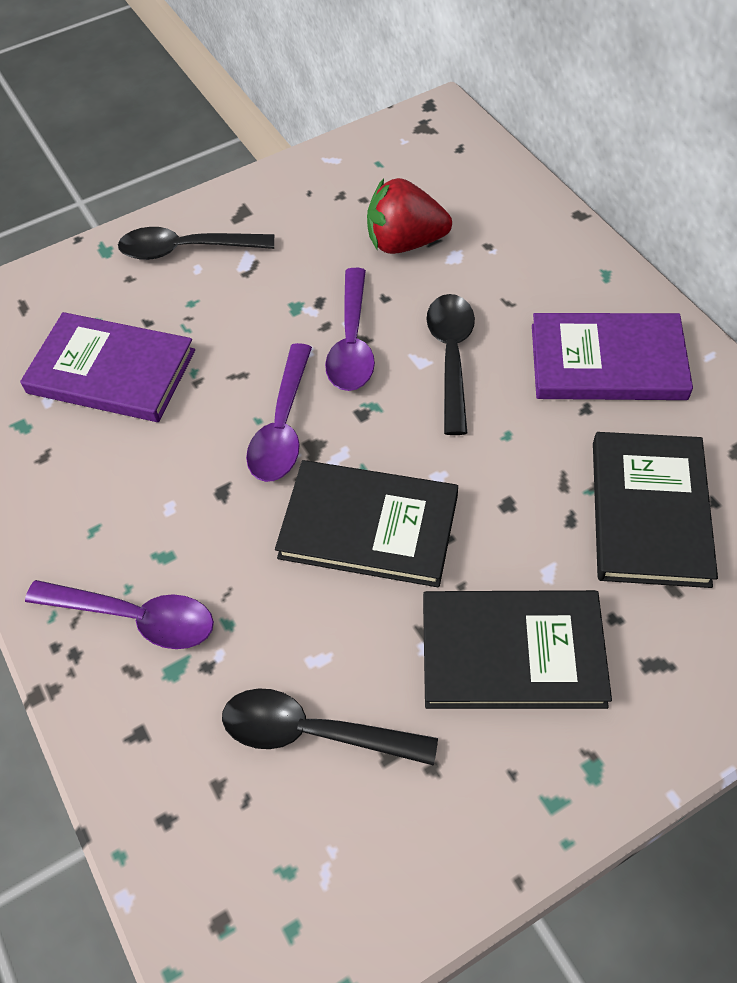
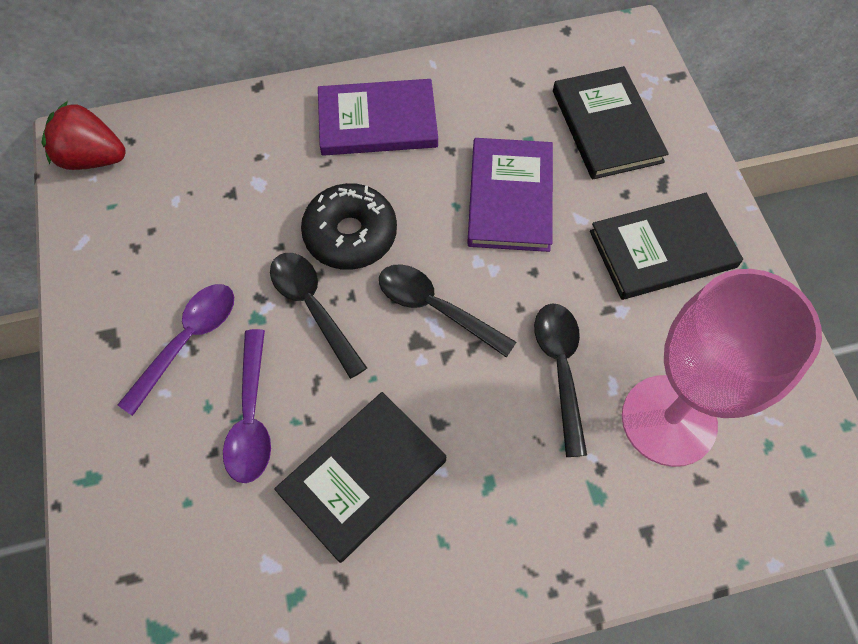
black donut: 0 -> 1
pink goblet: 0 -> 1
purple spoon: 3 -> 2

